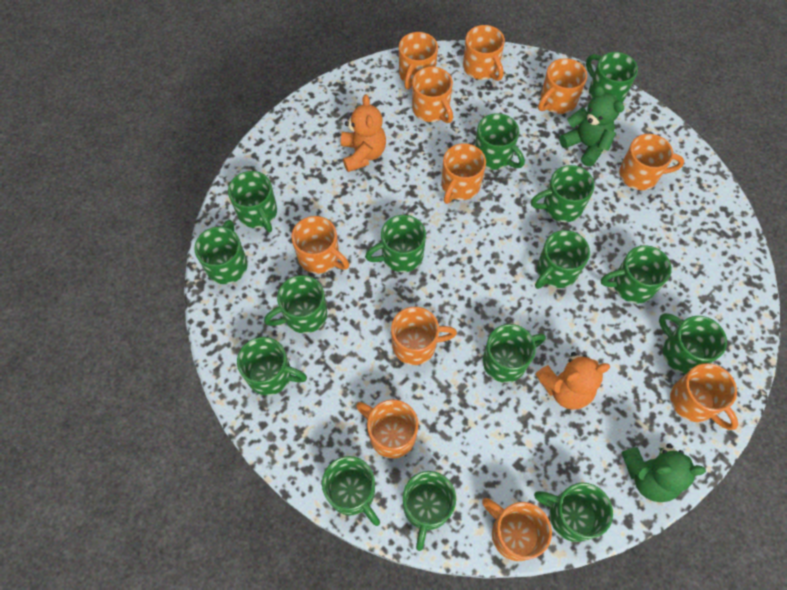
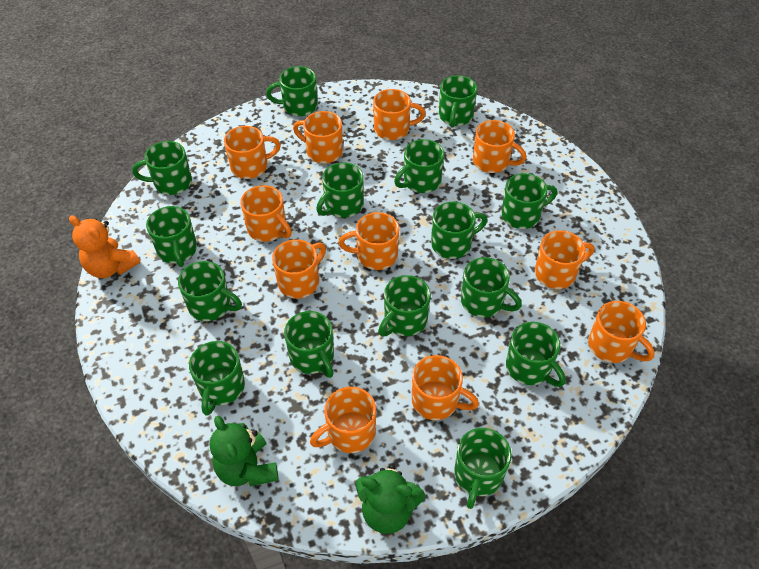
orange teddy bear: 2 -> 1

